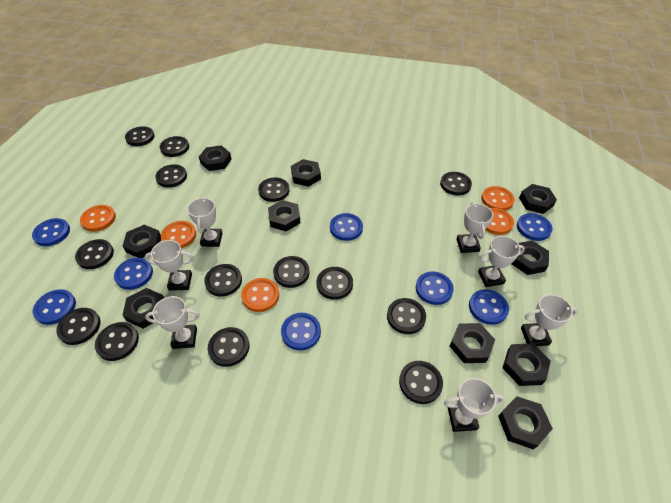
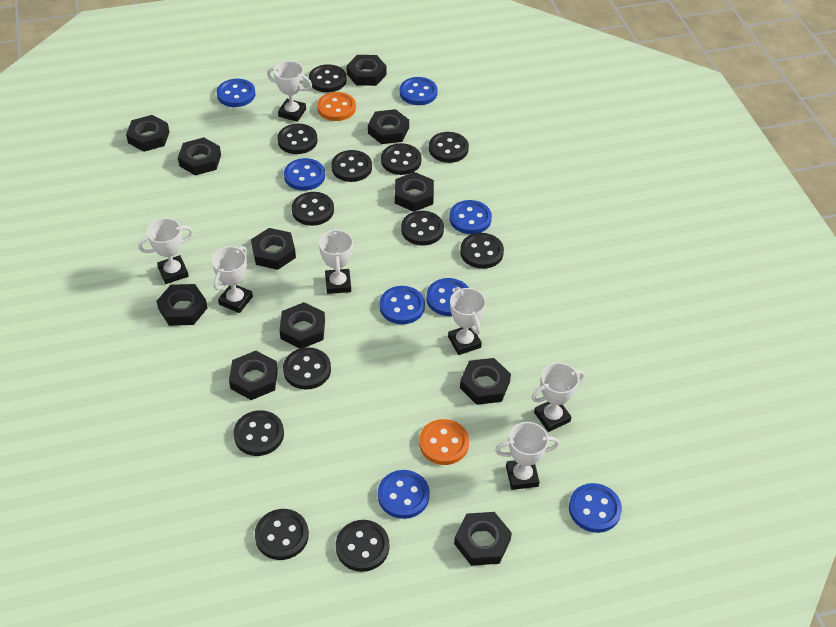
black button: 14 -> 12
black nut: 10 -> 11
orange button: 5 -> 2

